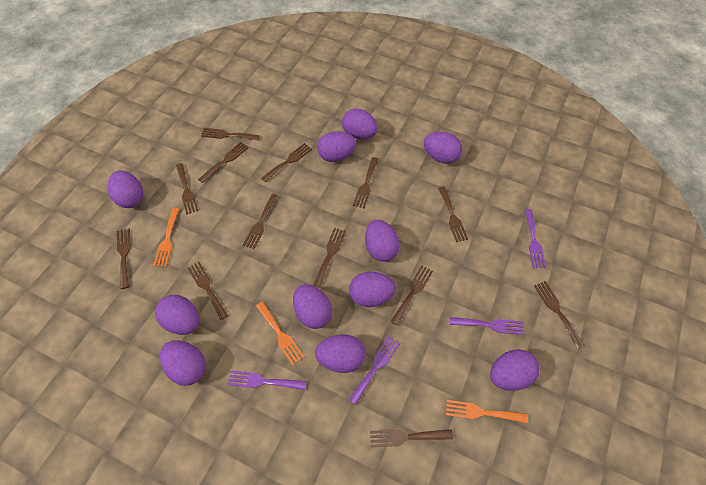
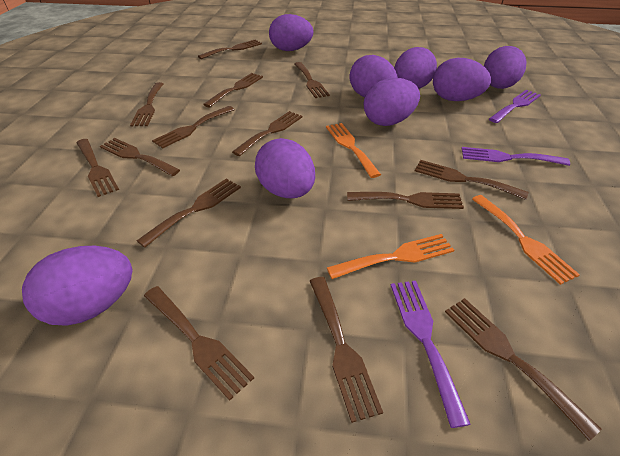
brown fork: 13 -> 14
purple egg: 11 -> 8
purple fork: 4 -> 3

